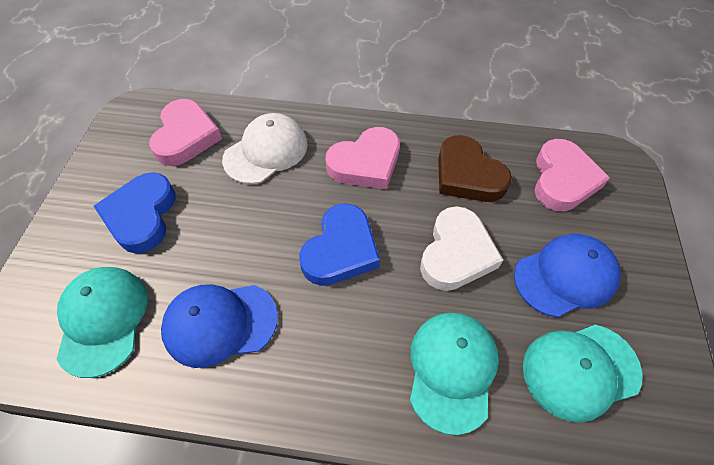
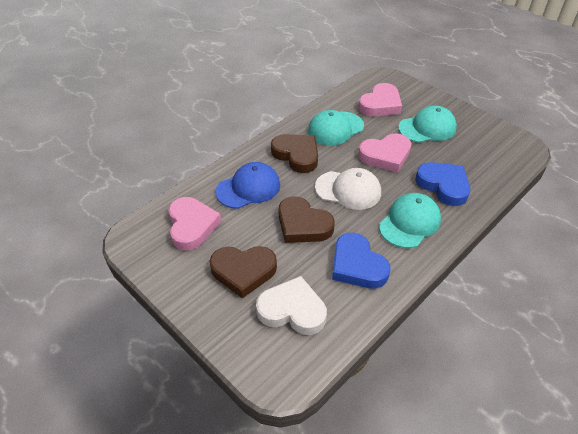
blue cap: 2 -> 1
brown heart: 1 -> 3

